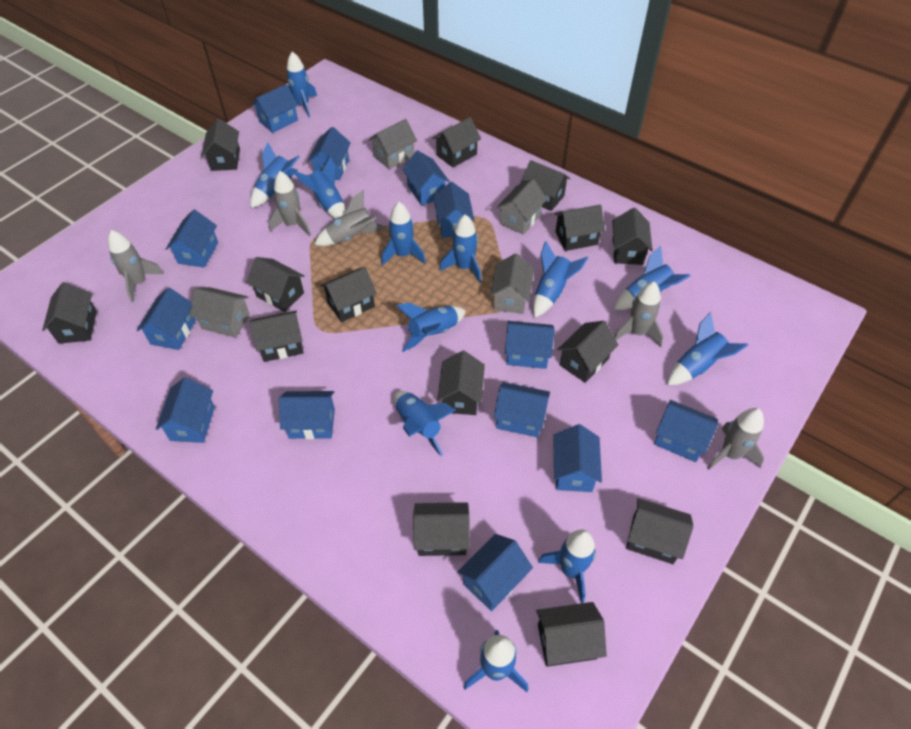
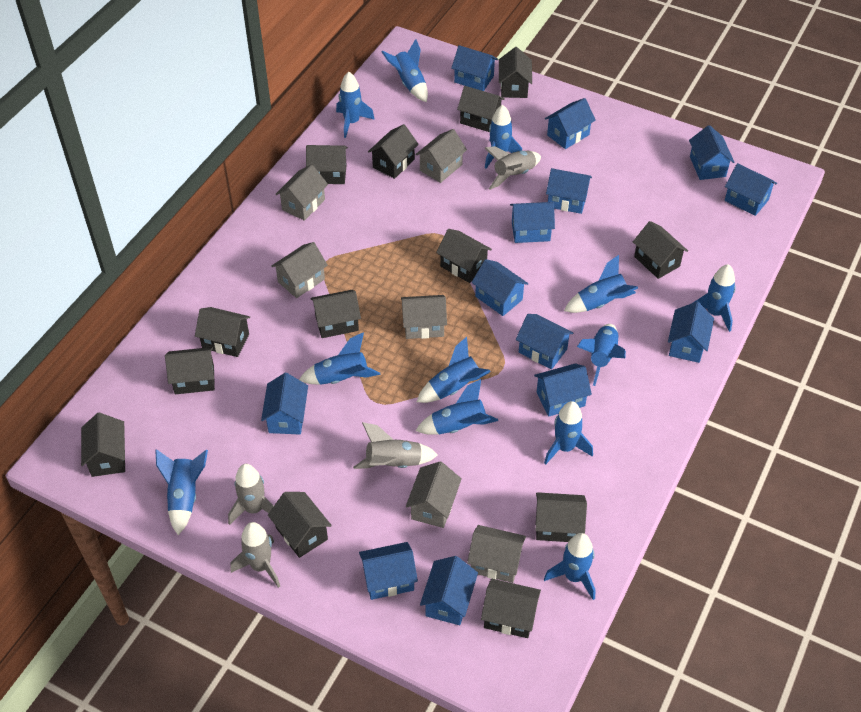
black house: 14 -> 13
grey house: 4 -> 6
grey rocket: 5 -> 4

